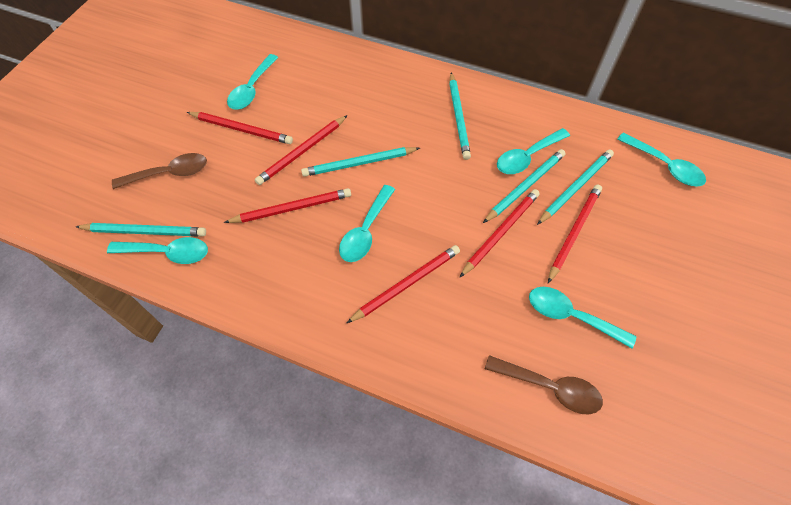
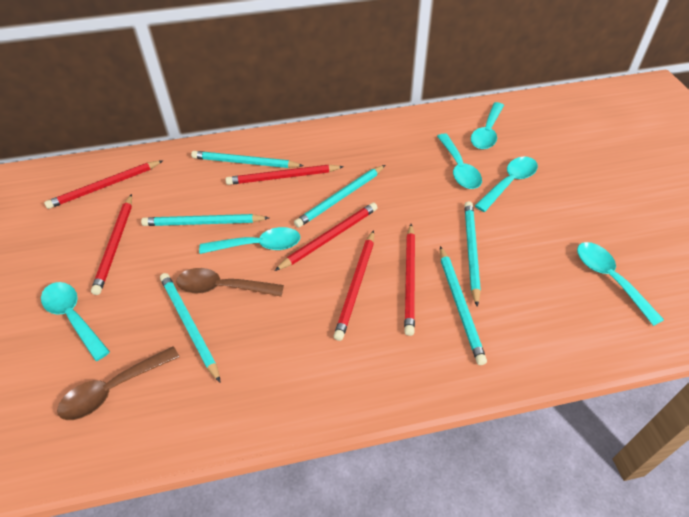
turquoise pencil: 5 -> 6

